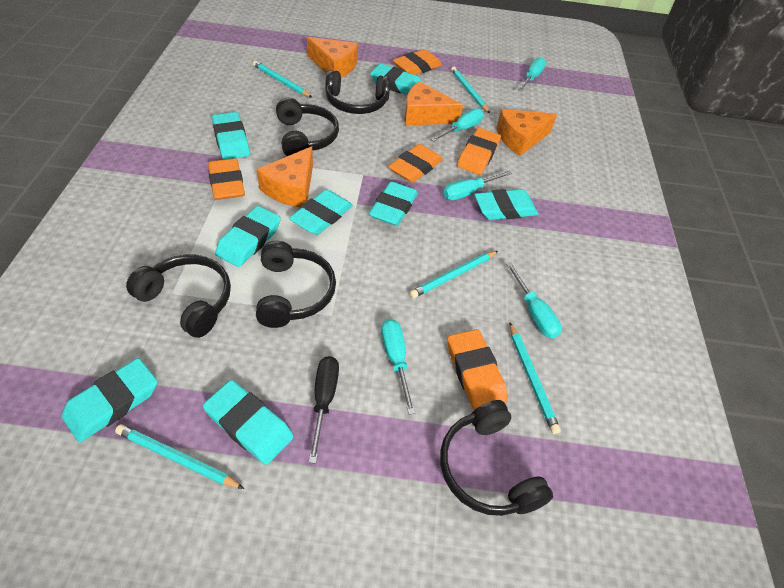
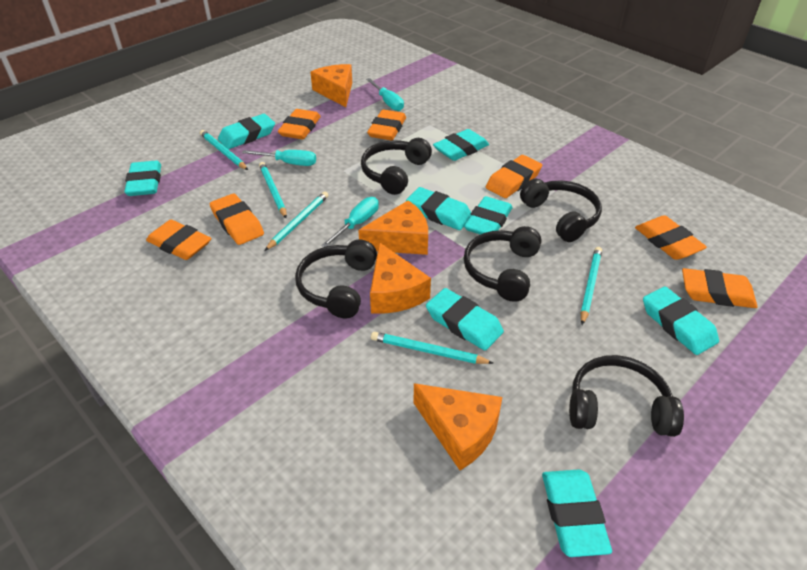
black screwdriver: 1 -> 0
orange eraser: 5 -> 7
turquoise screwdriver: 5 -> 3

